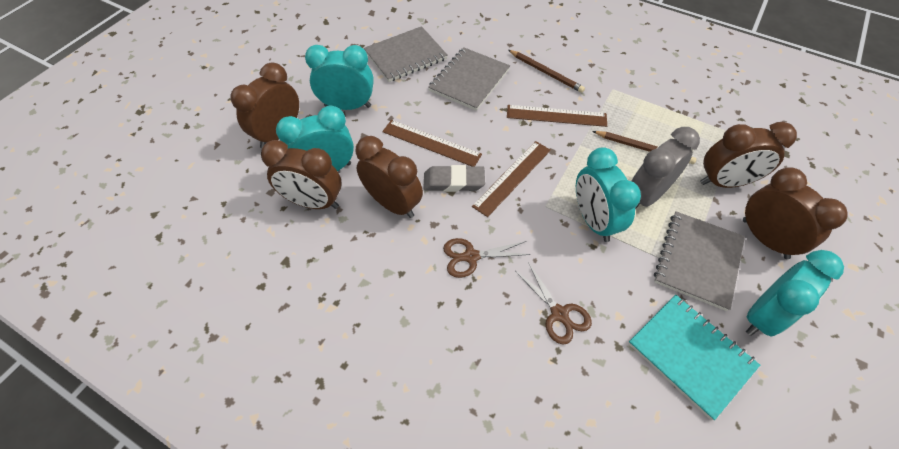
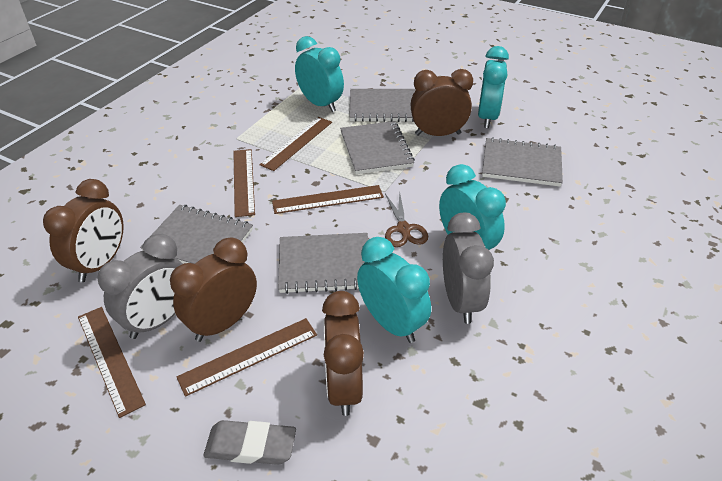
brown clock: 5 -> 4
brown pencil: 2 -> 0
brown ruler: 3 -> 5
brown scissors: 2 -> 1
grey clock: 1 -> 2
grey notebook: 3 -> 5
turquoise notebook: 1 -> 0

